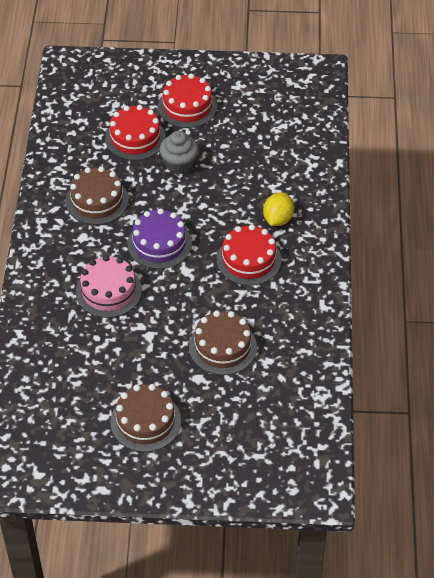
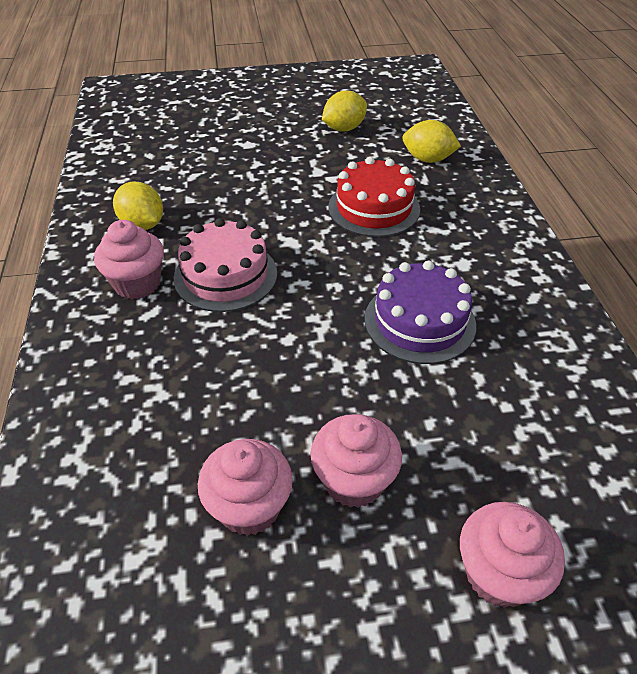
brown cake: 3 -> 0
grey cupcake: 1 -> 0
pink cupcake: 0 -> 4
red cake: 3 -> 1
yellow lemon: 1 -> 3

